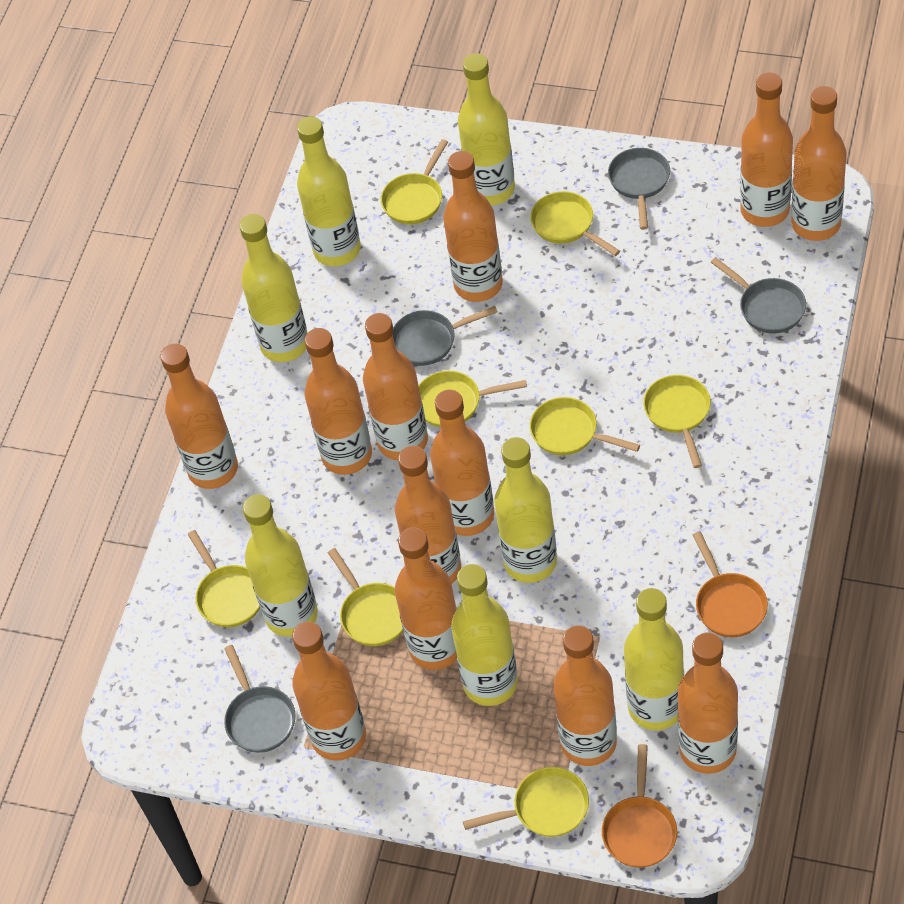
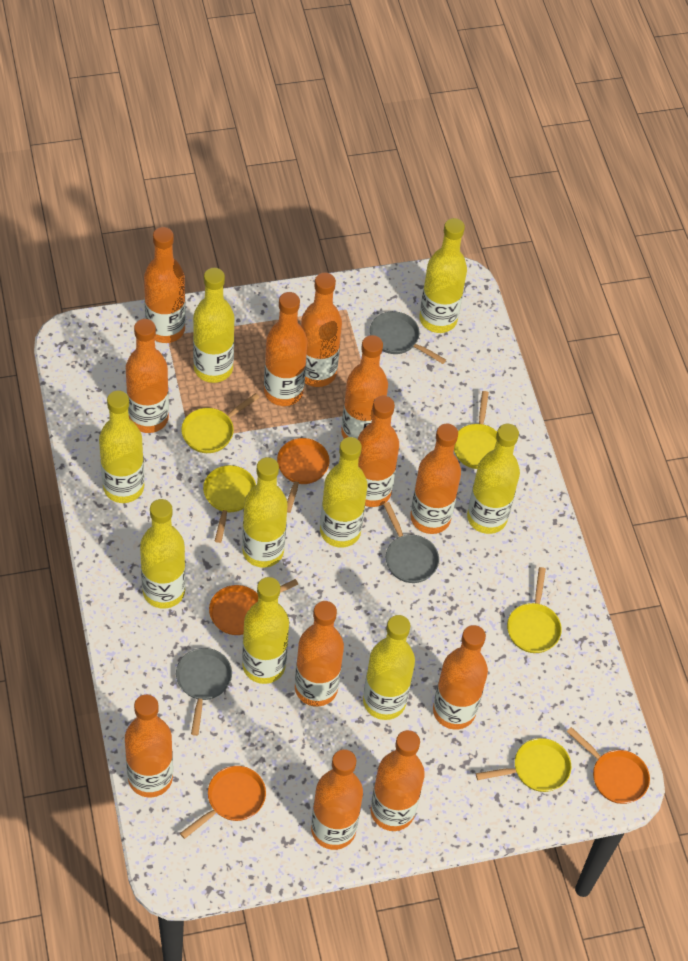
grey pan: 4 -> 3
orange pan: 2 -> 4
yellow bottle: 7 -> 9
yellow pan: 8 -> 5

